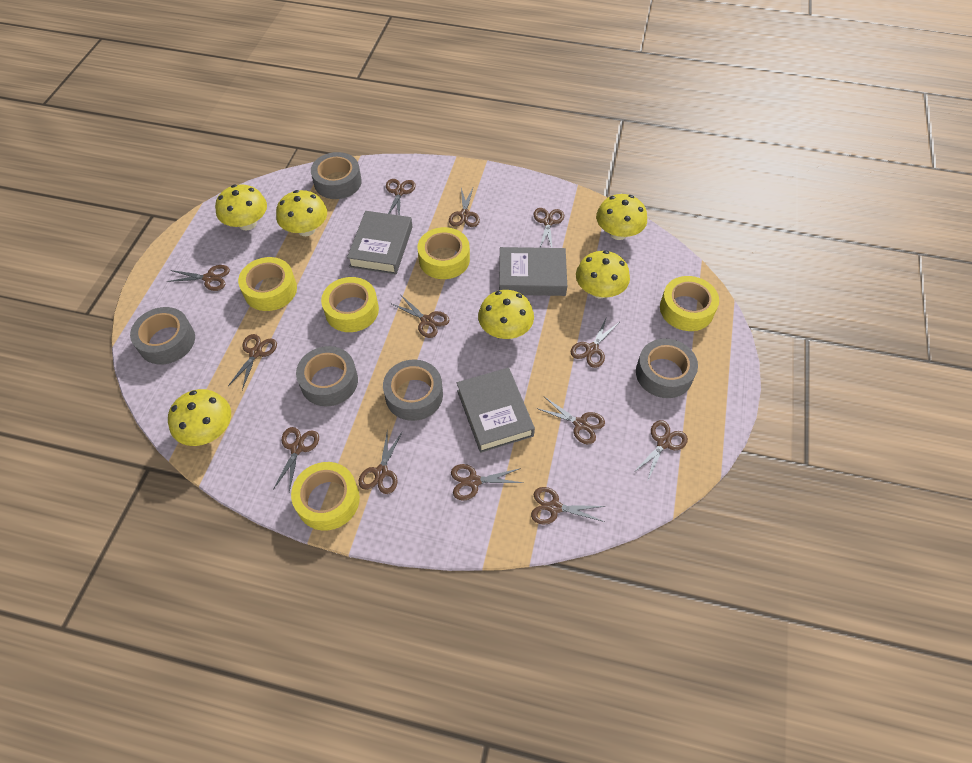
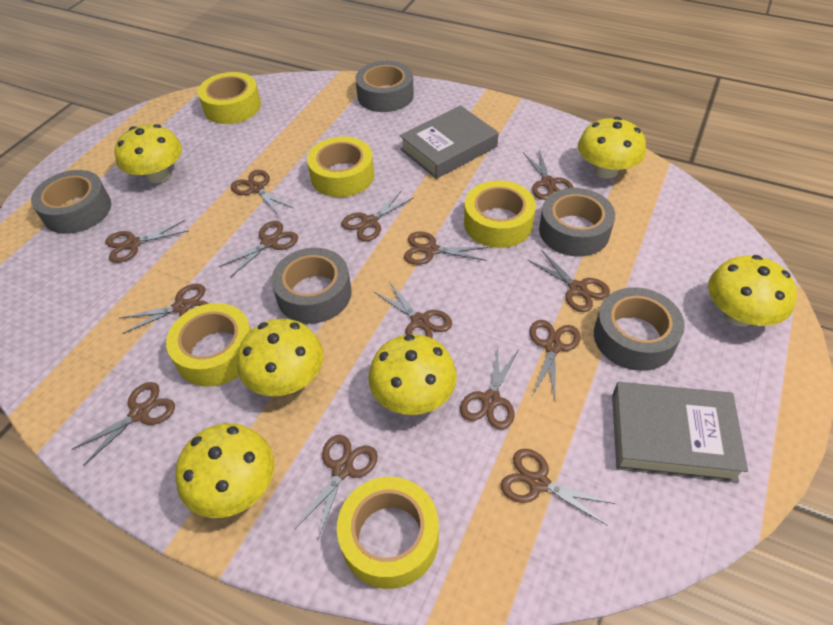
brown scissors: 13 -> 14
grey book: 3 -> 2

